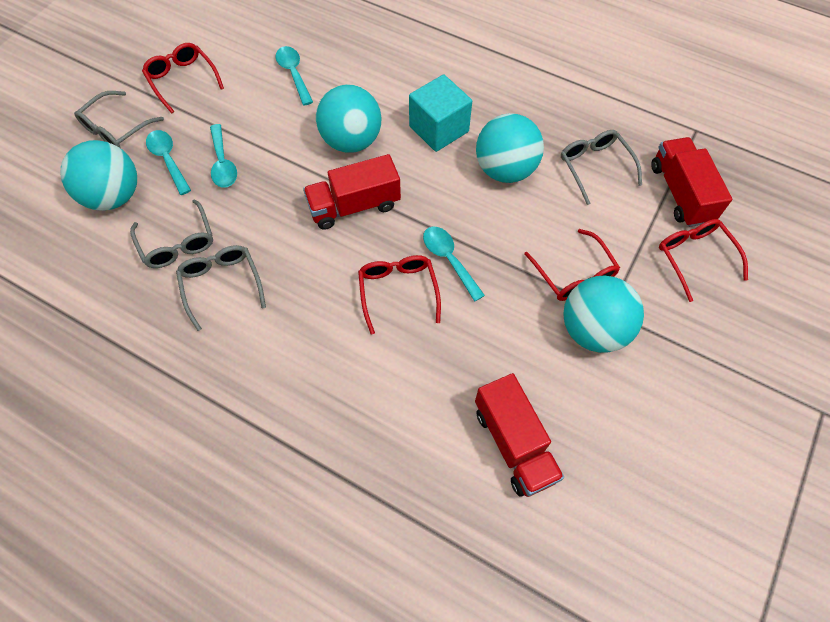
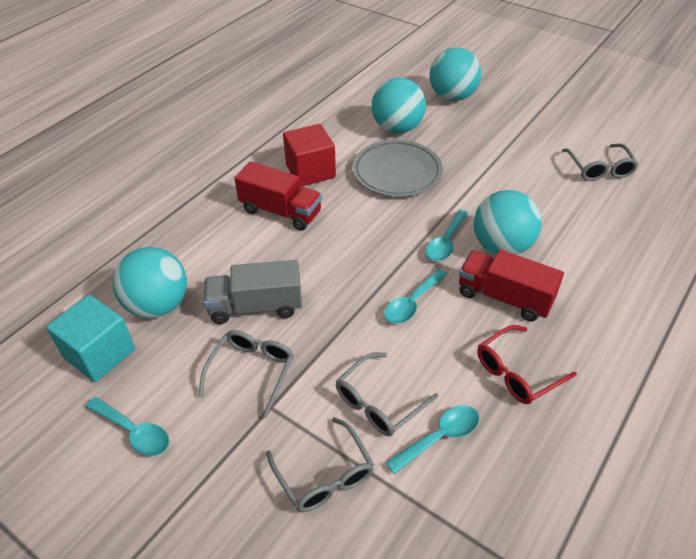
grey plate: 0 -> 1
grey truck: 0 -> 1
red cube: 0 -> 1
red glasses: 4 -> 1
red truck: 3 -> 2

